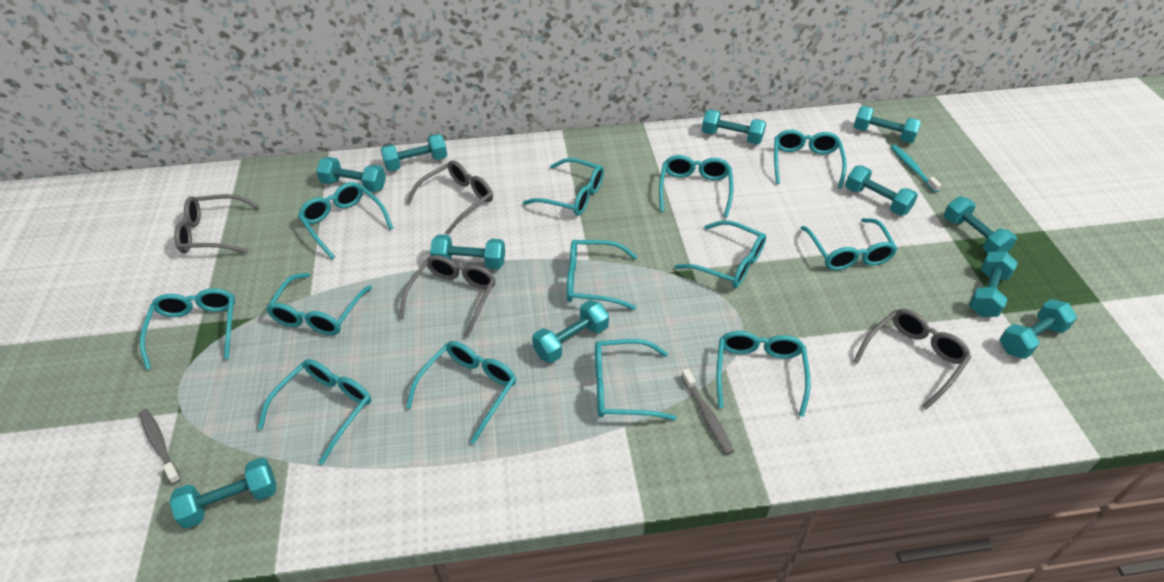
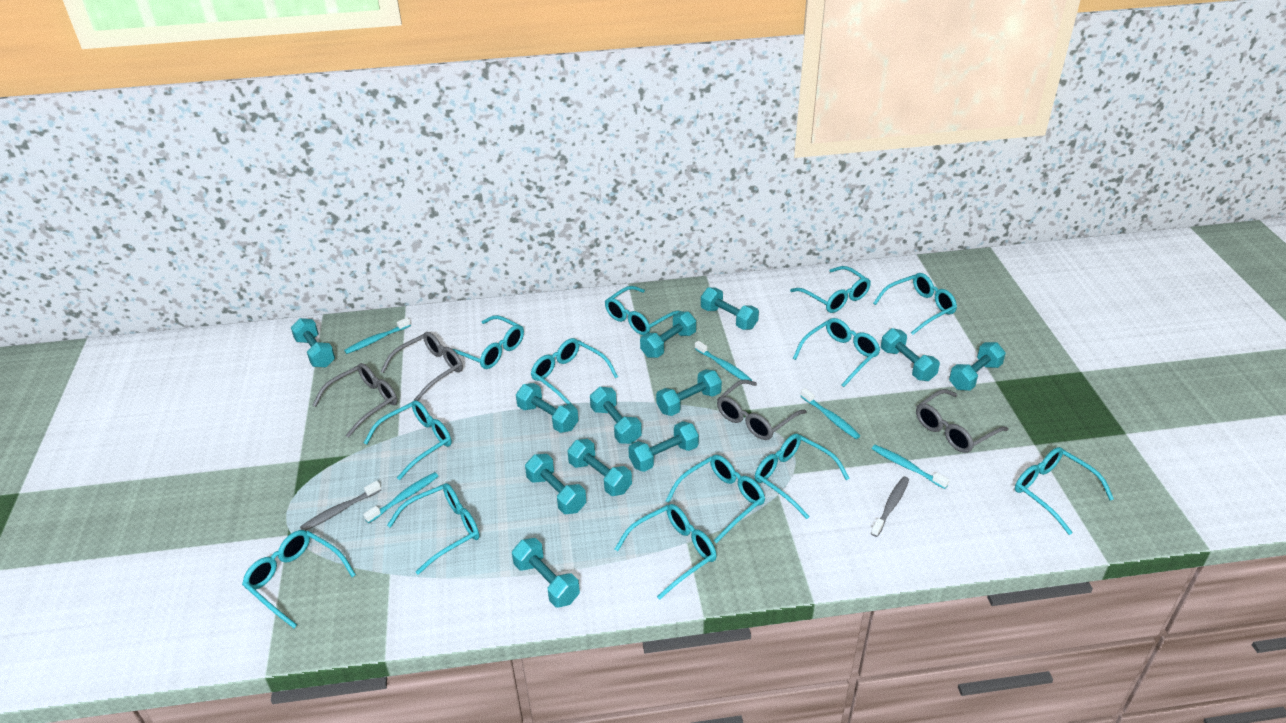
turquoise dumbbell: 11 -> 12
turquoise toothbrush: 1 -> 5

